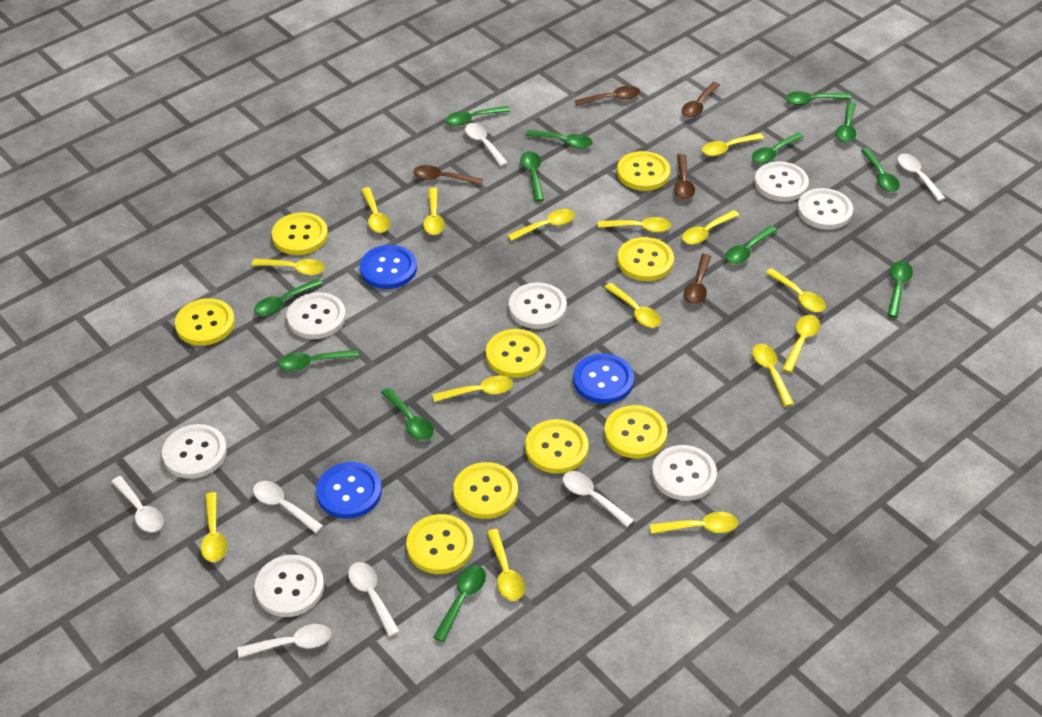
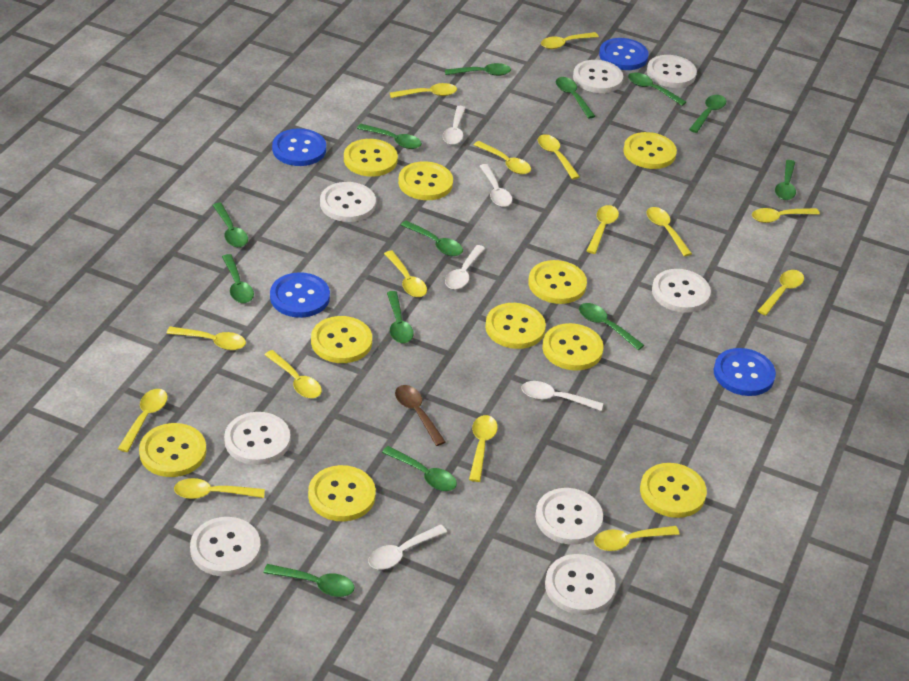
blue button: 3 -> 4
brown spoon: 5 -> 1
white button: 7 -> 8
white spoon: 7 -> 5
yellow button: 9 -> 10

